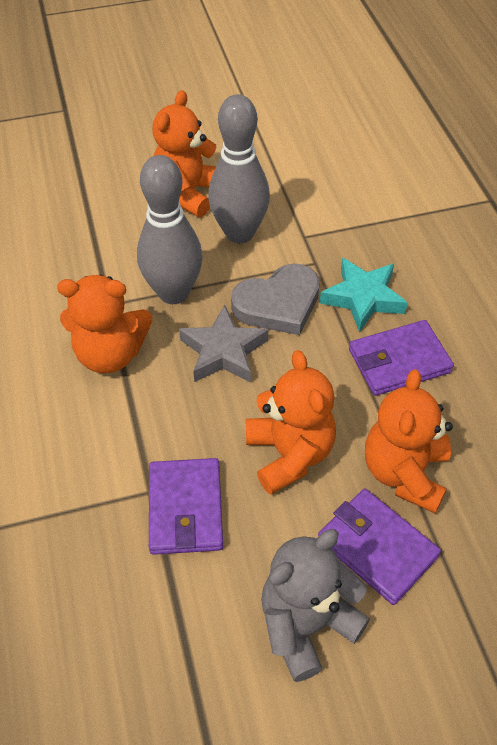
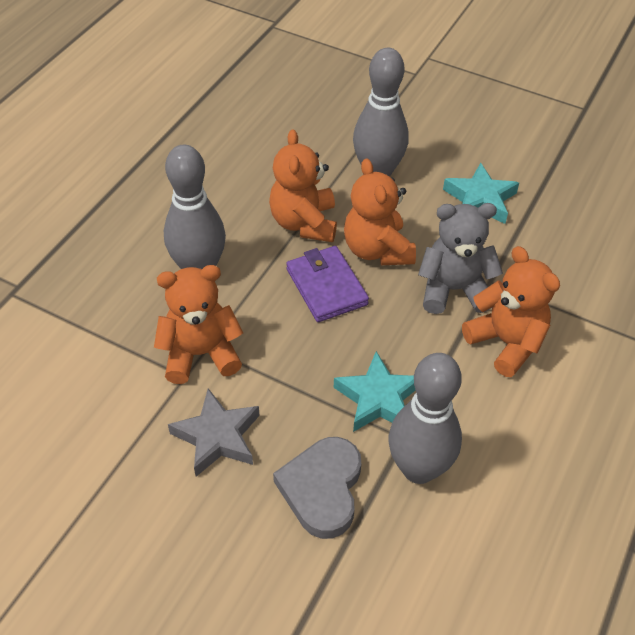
grey bowling pin: 2 -> 3
purple wallet: 3 -> 1
turquoise star: 1 -> 2

